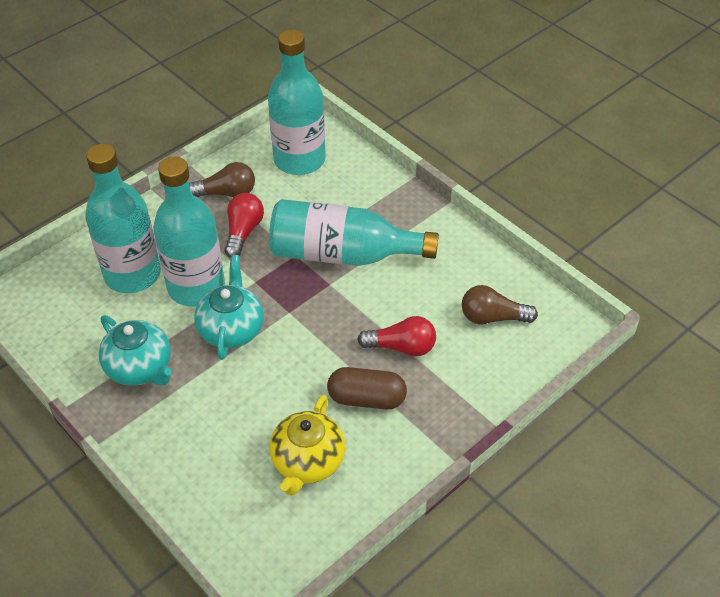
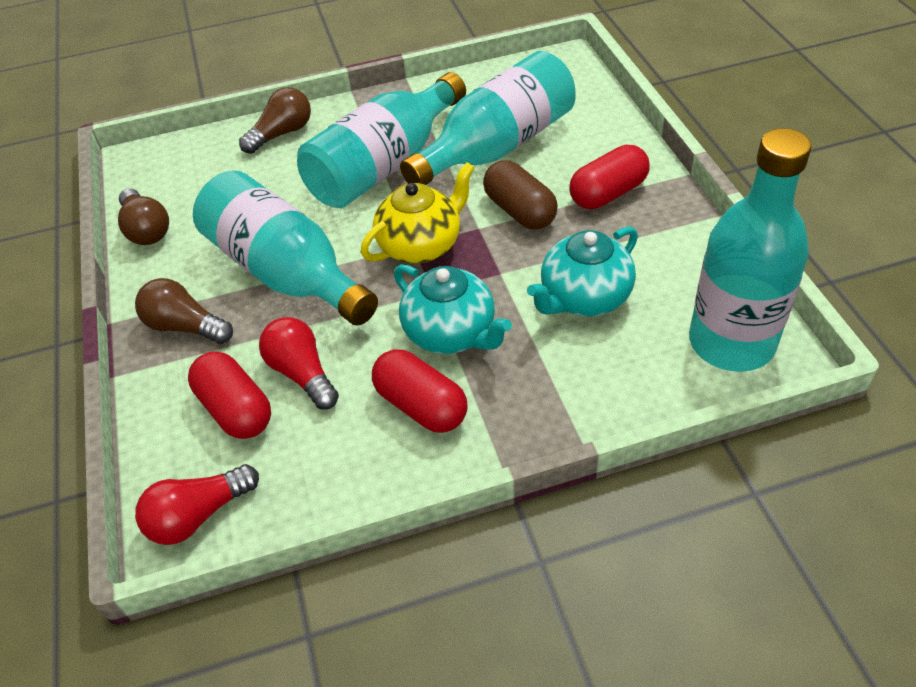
brown light bulb: 2 -> 3
red capsule: 0 -> 3

